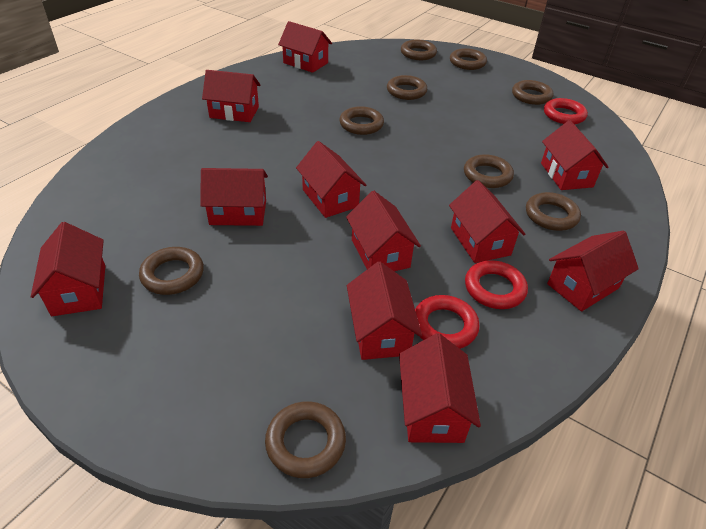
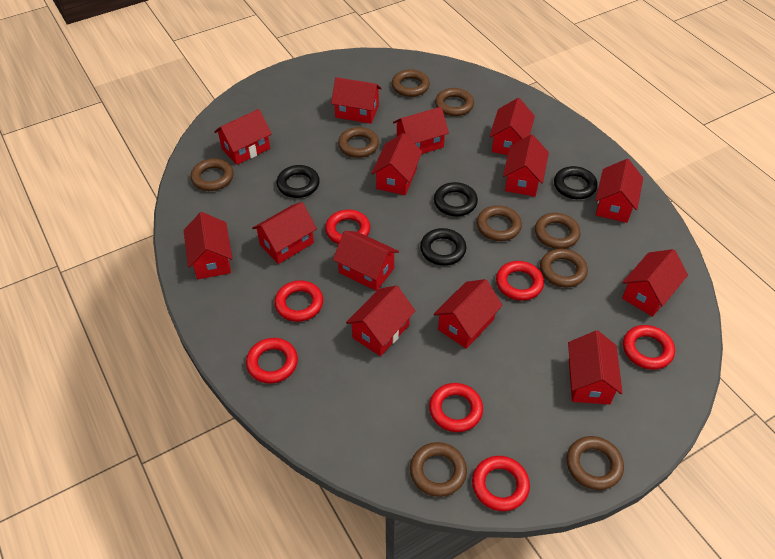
black ring: 0 -> 4
red house: 11 -> 14
red ring: 3 -> 7

